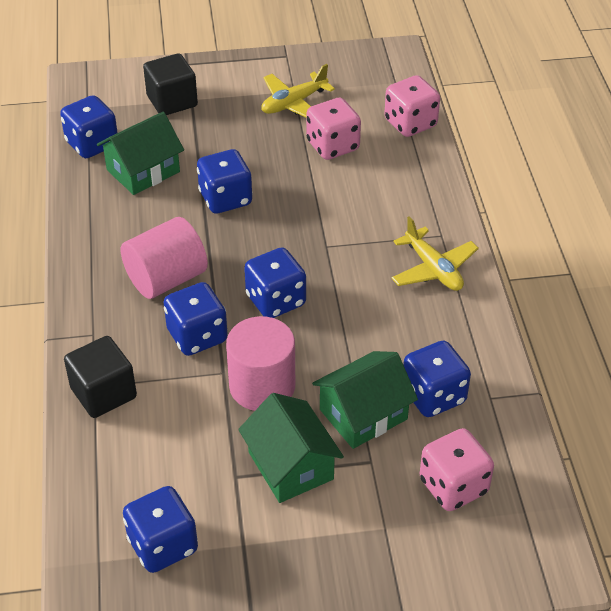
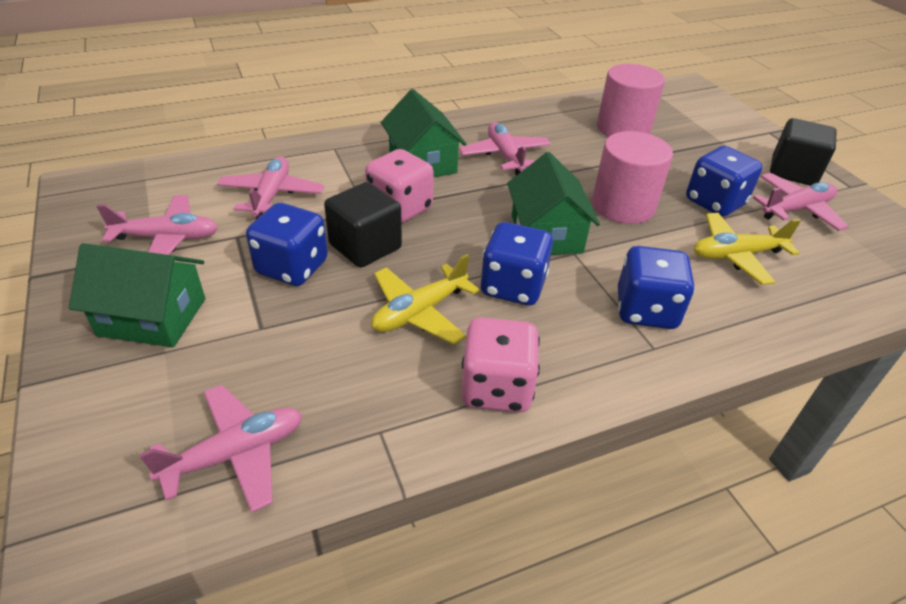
blue dice: 6 -> 4
pink dice: 3 -> 2
pink plane: 0 -> 5

